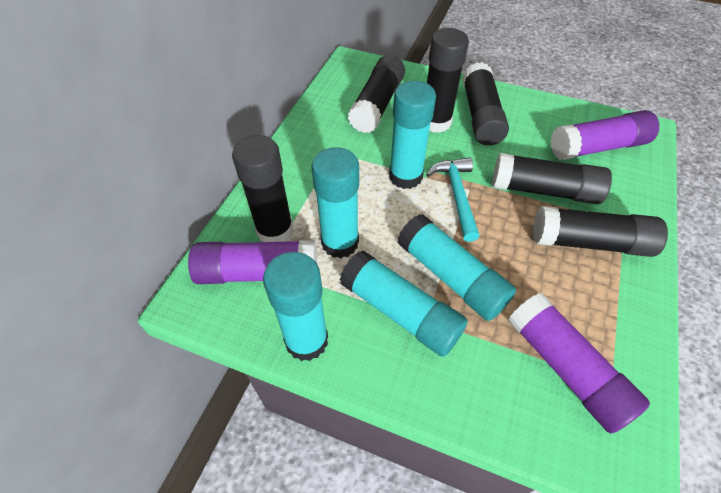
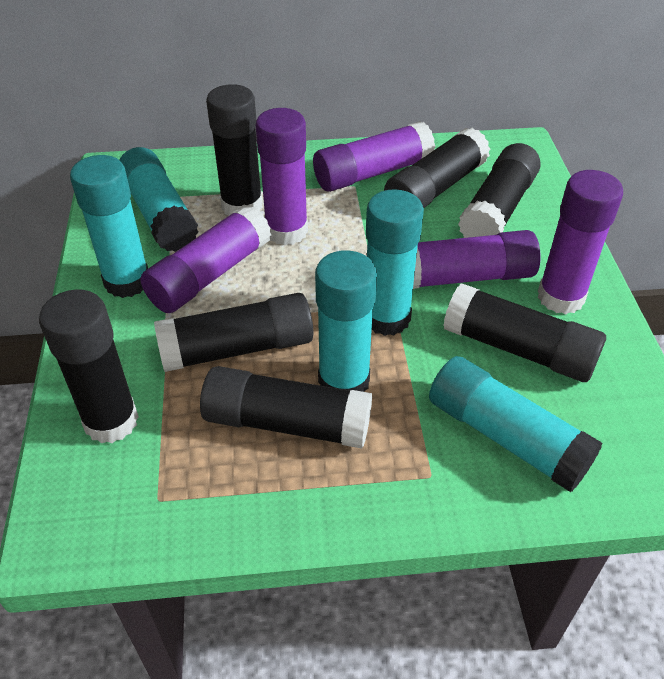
black glue stick: 6 -> 7
purple glue stick: 3 -> 5
turquoise hammer: 1 -> 0

